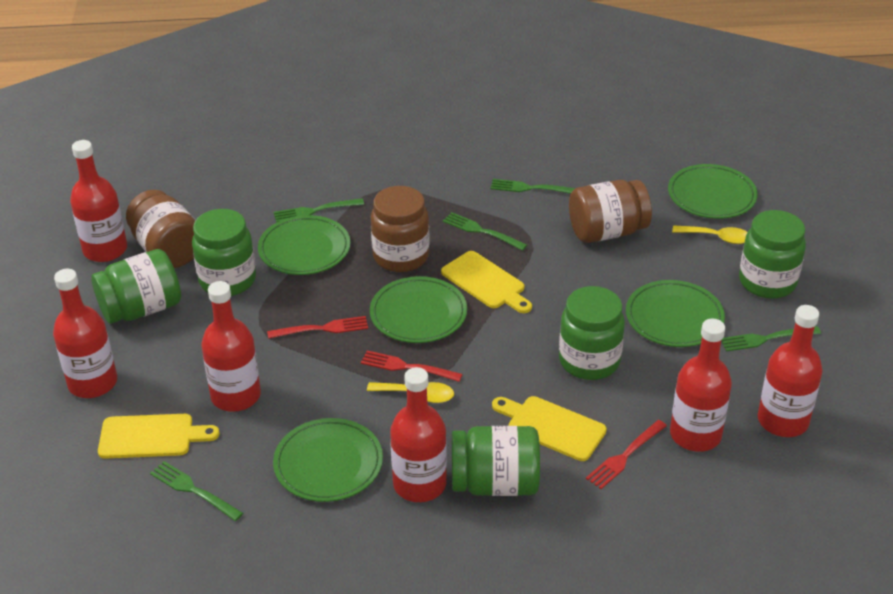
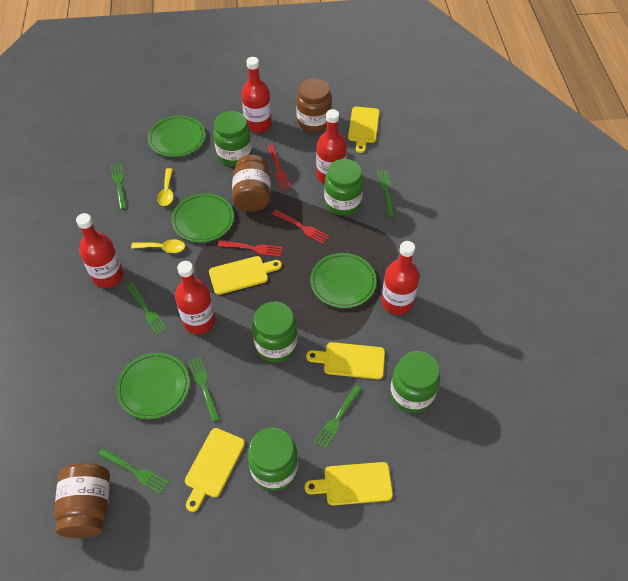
green fork: 5 -> 6
green plate: 5 -> 4
red bottle: 6 -> 5
yellow cutting board: 3 -> 5

